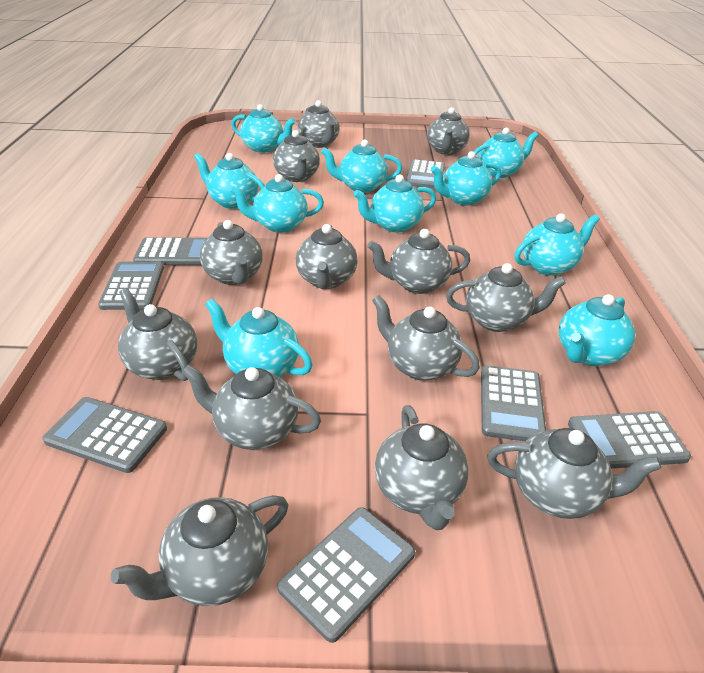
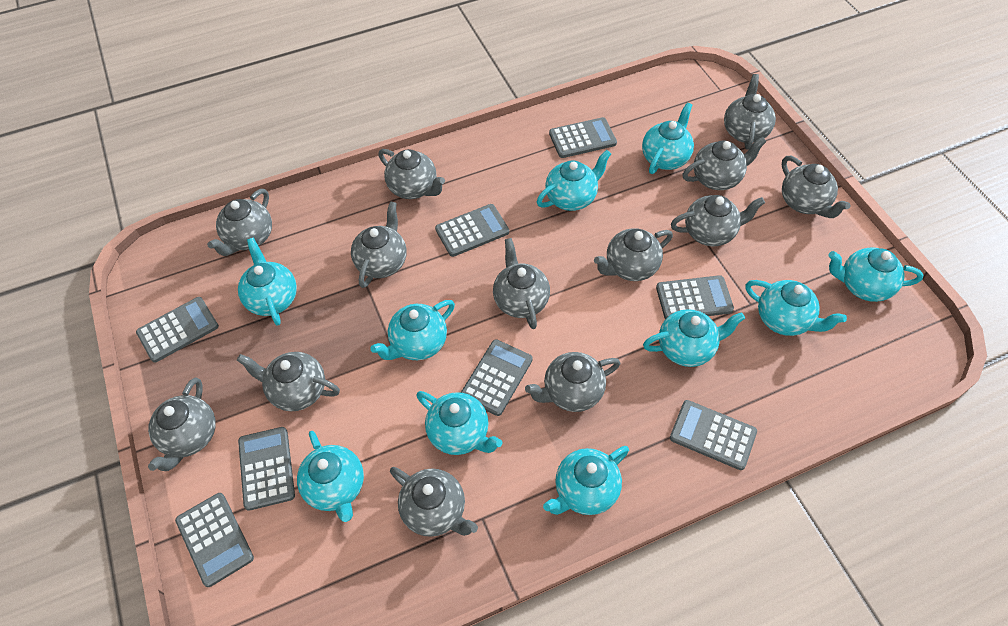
grey calculator: 7 -> 8

